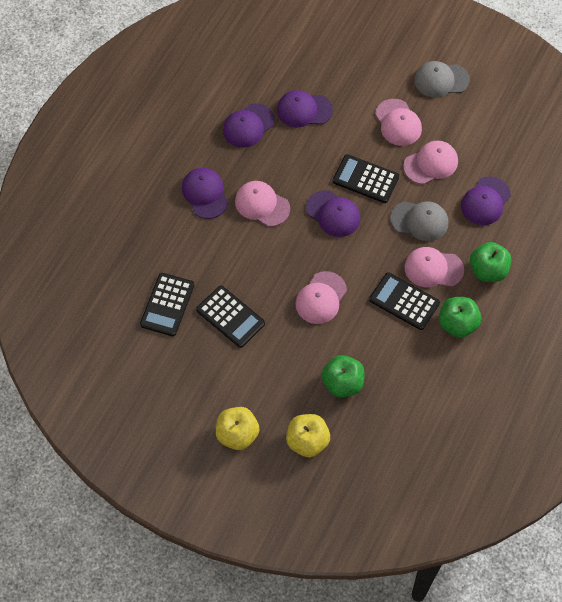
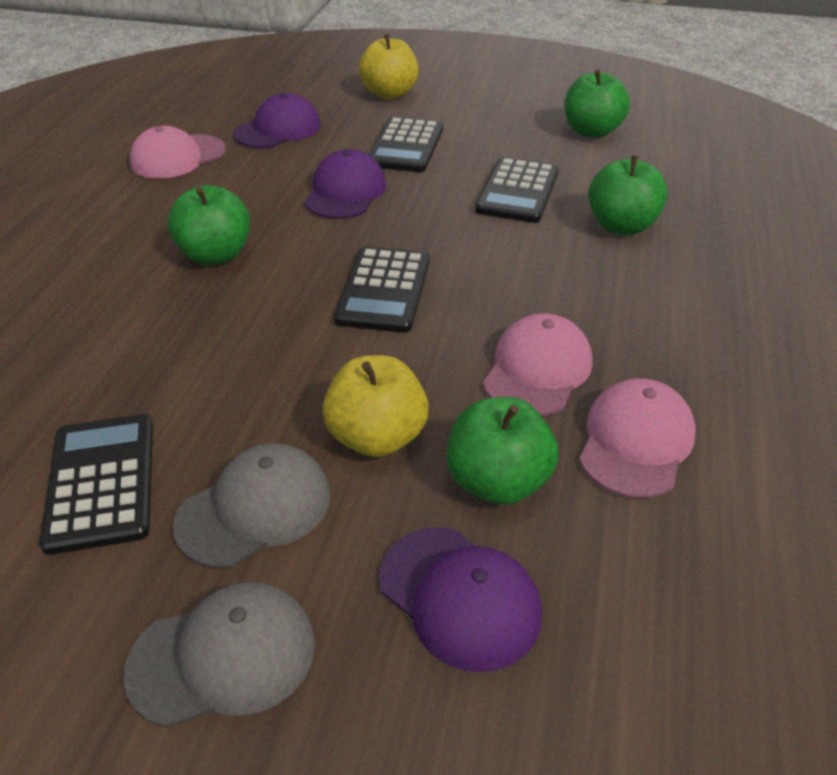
green apple: 3 -> 4
pink cap: 5 -> 3
purple cap: 5 -> 3

